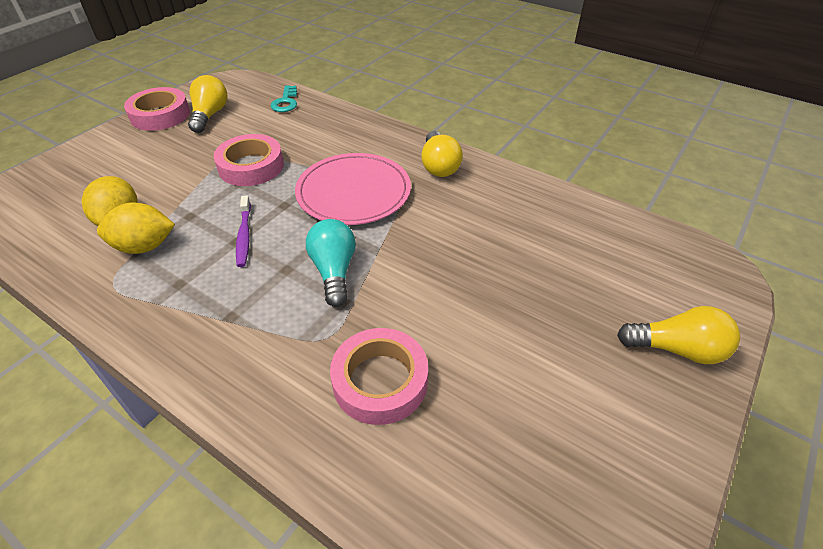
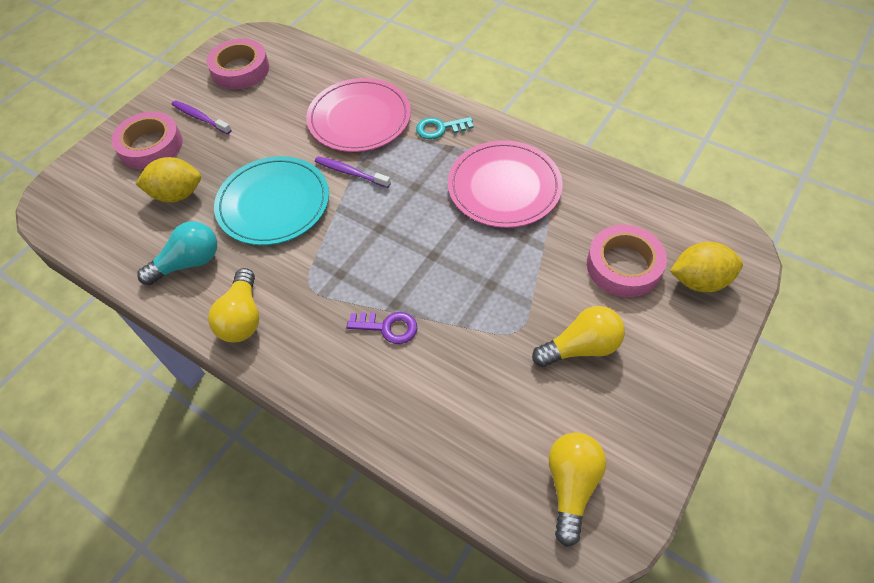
pink plate: 1 -> 2
purple key: 0 -> 1
purple toothbrush: 1 -> 2
turquoise plate: 0 -> 1

